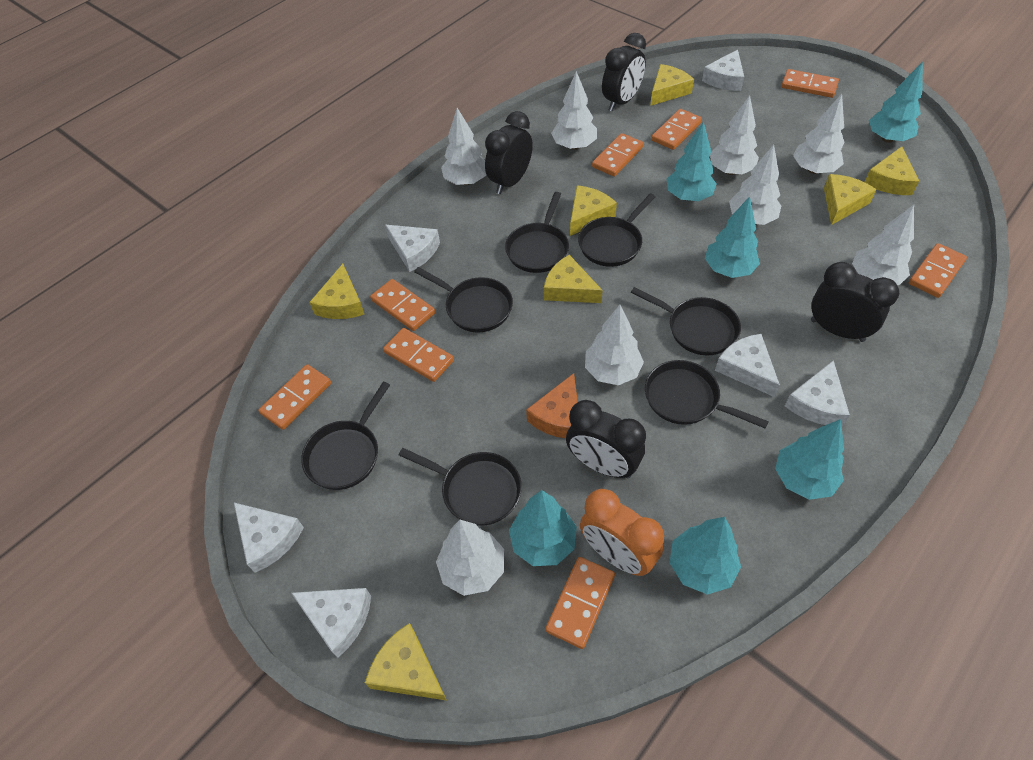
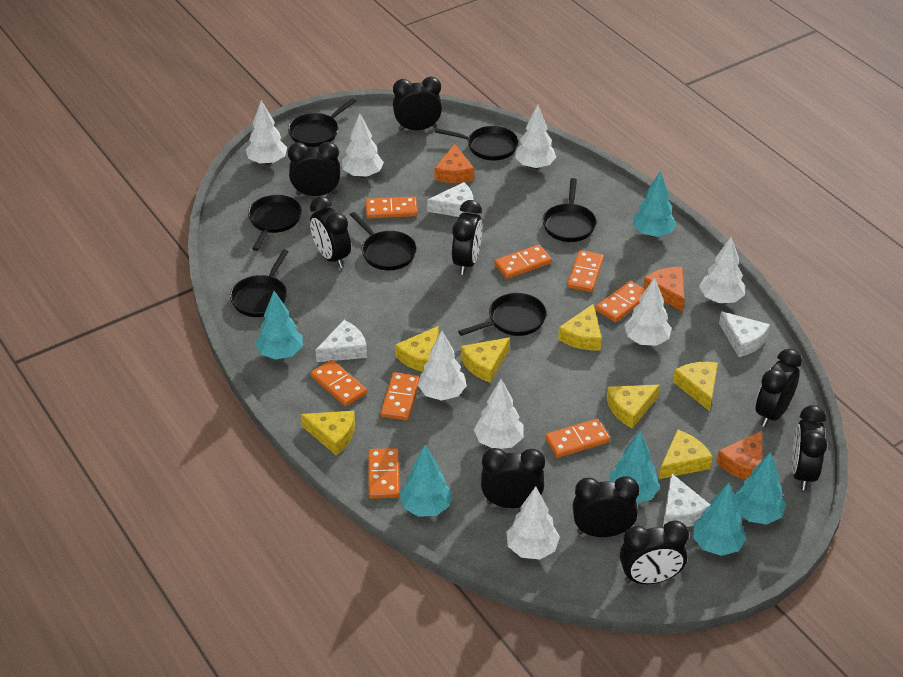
black clock: 4 -> 9
orange cheese: 1 -> 3
orange clock: 1 -> 0
white cheese: 6 -> 4

